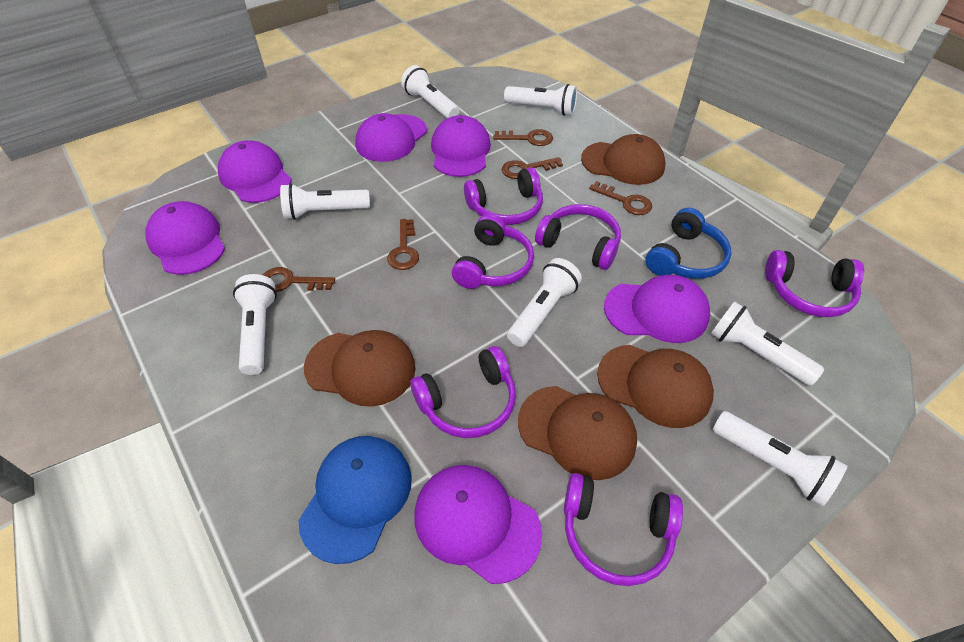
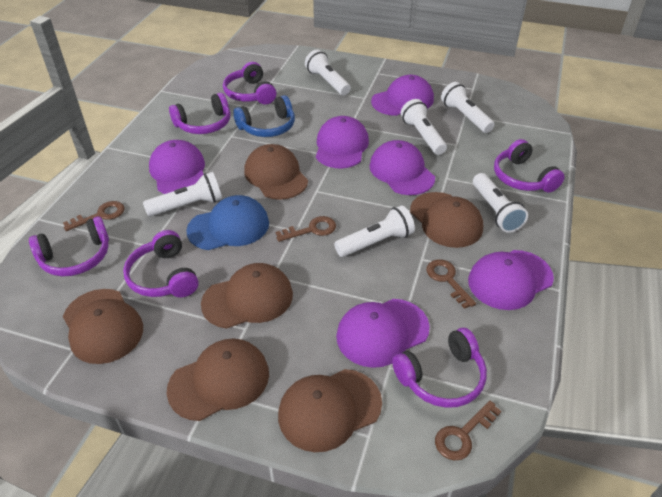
brown cap: 4 -> 6
brown key: 5 -> 4
white flashlight: 7 -> 6

